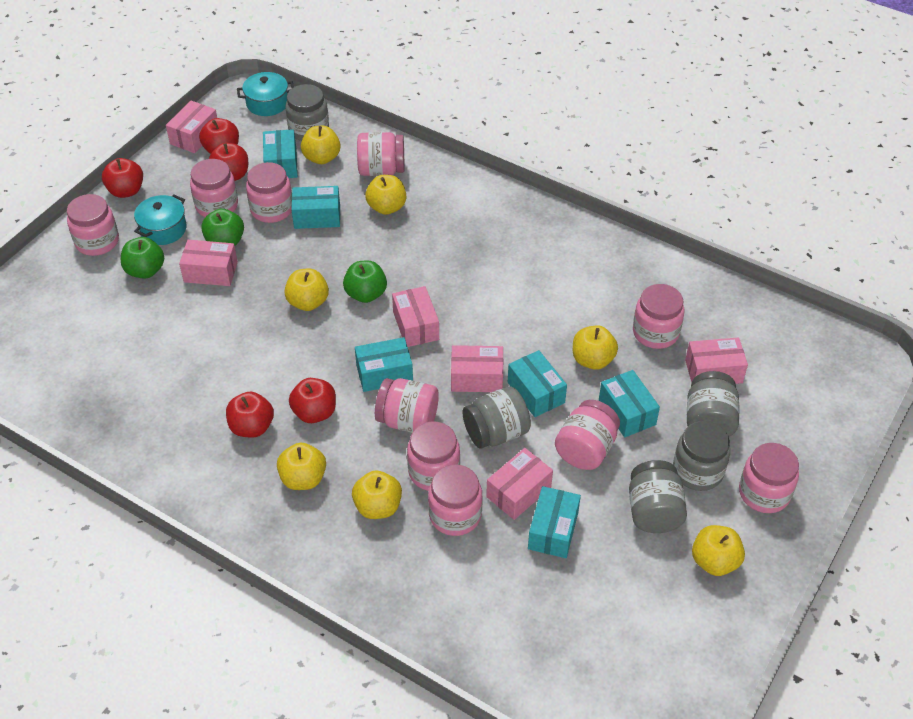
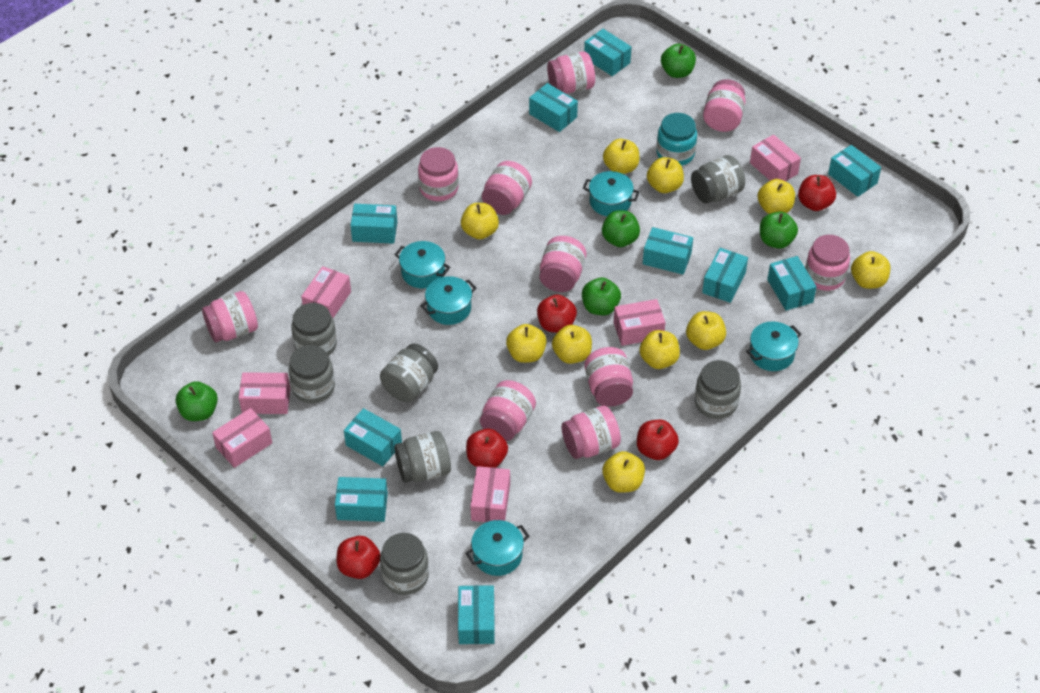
green apple: 3 -> 5
grey jar: 5 -> 7
turquoise box: 6 -> 10
turquoise jar: 0 -> 1
turquoise pot: 2 -> 5
yellow apple: 7 -> 10

